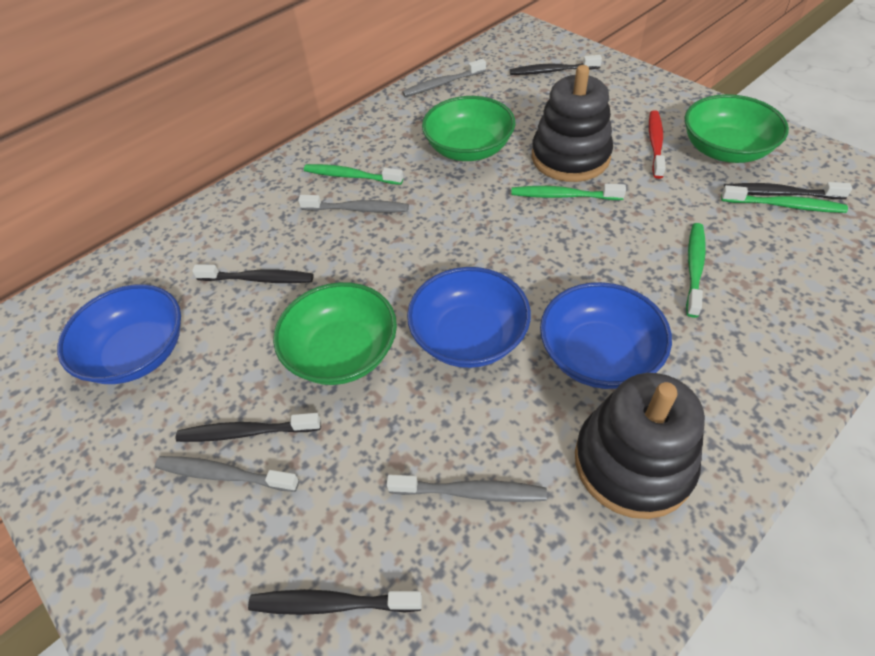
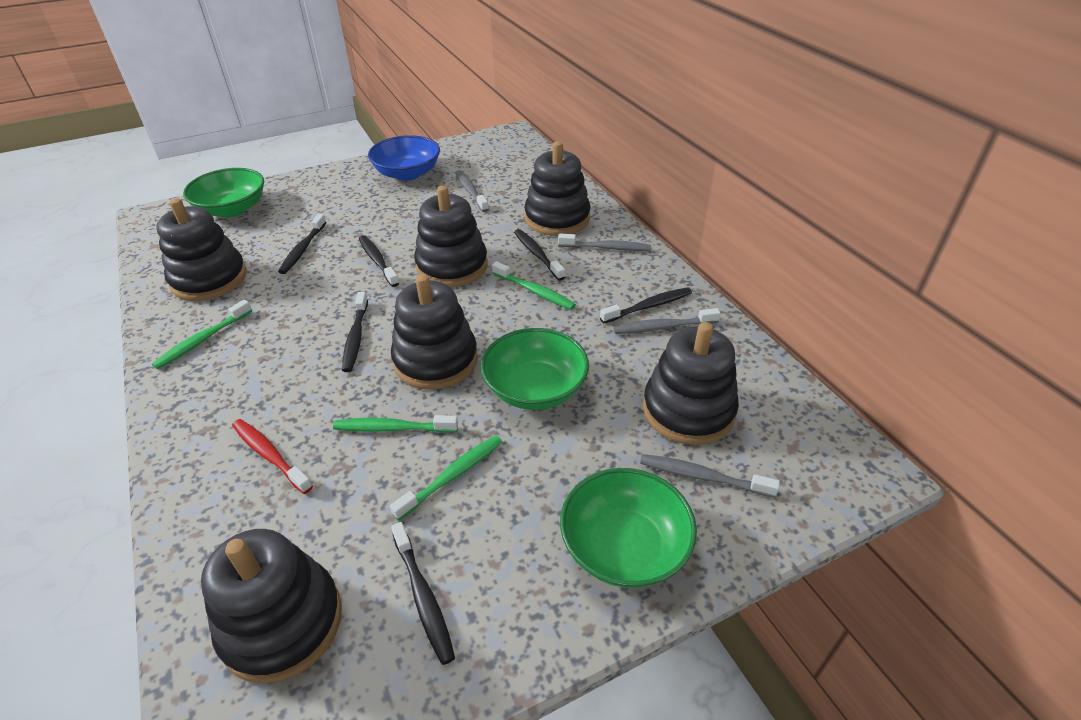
black stacking toy: 2 -> 6
black toothbrush: 5 -> 6
blue bowl: 3 -> 1

